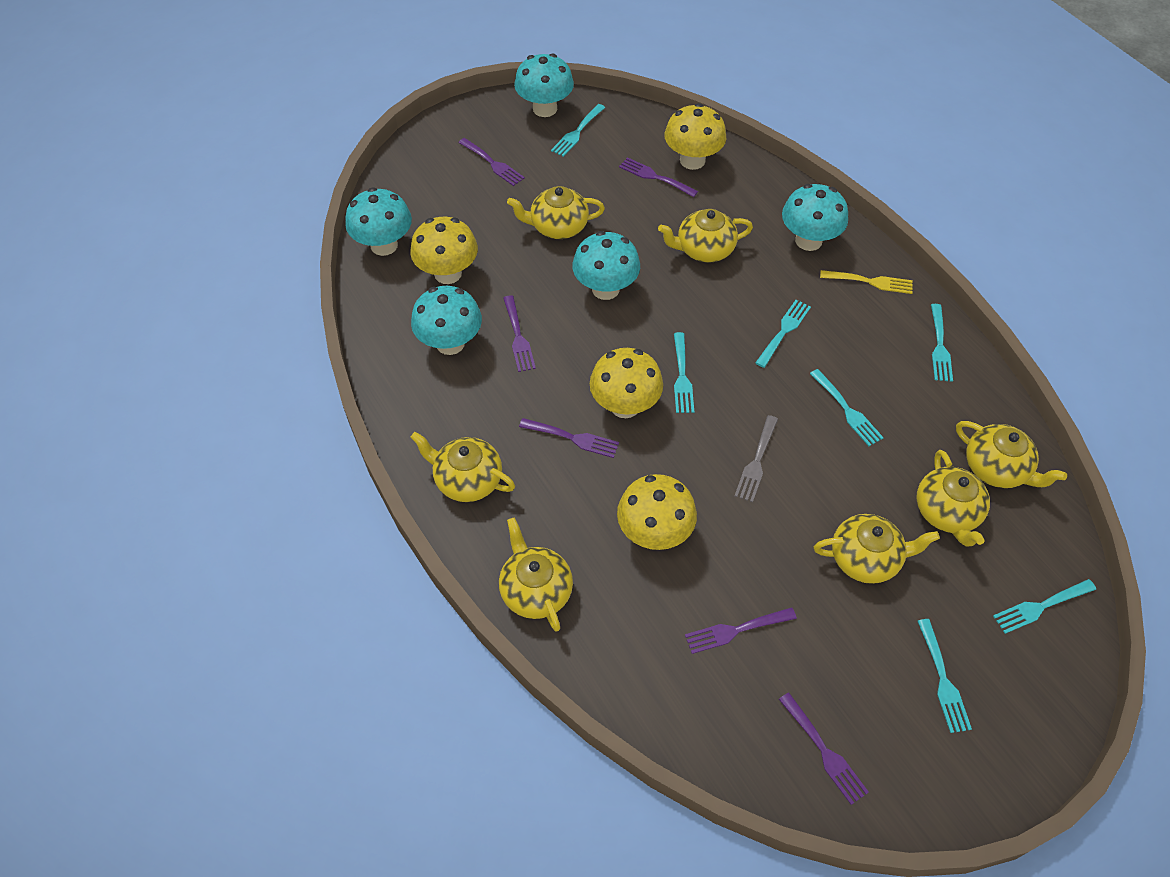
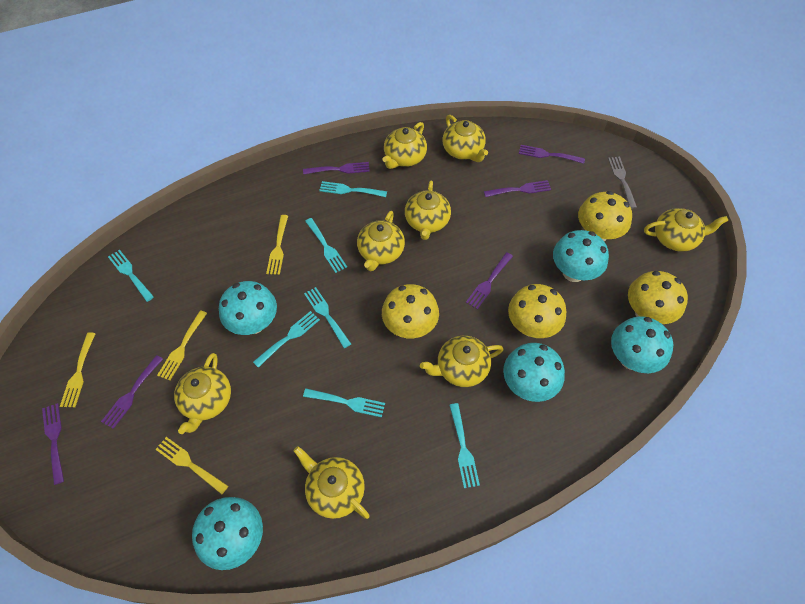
yellow fork: 1 -> 4
yellow teapot: 7 -> 8

